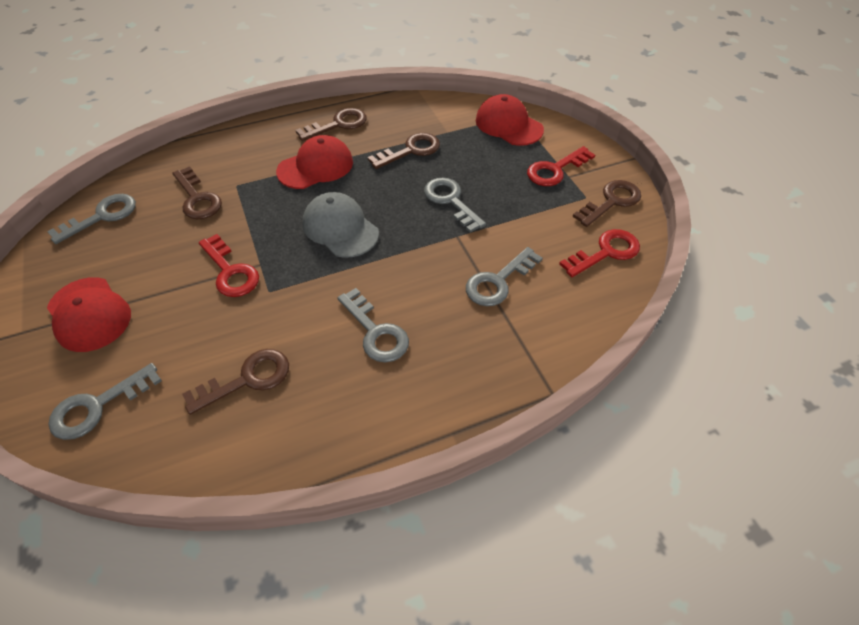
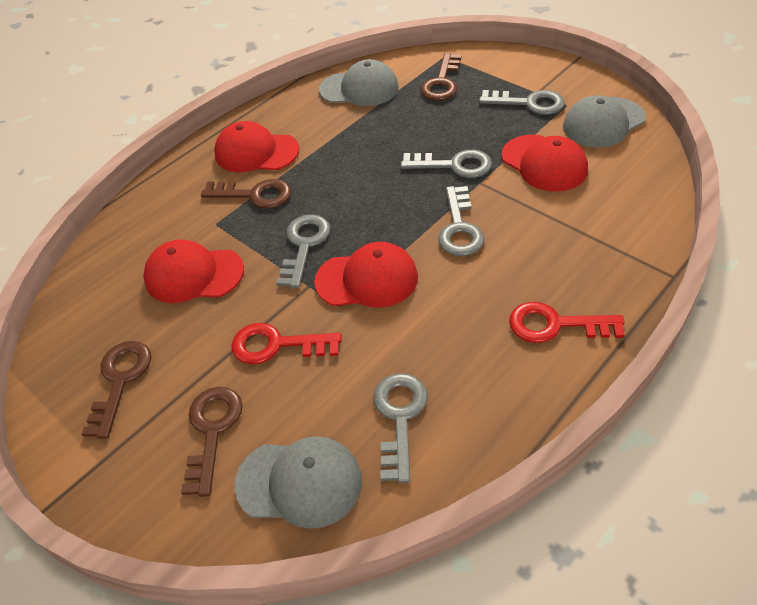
brown key: 5 -> 4
grey cap: 1 -> 3
red cap: 3 -> 4
red key: 3 -> 2

